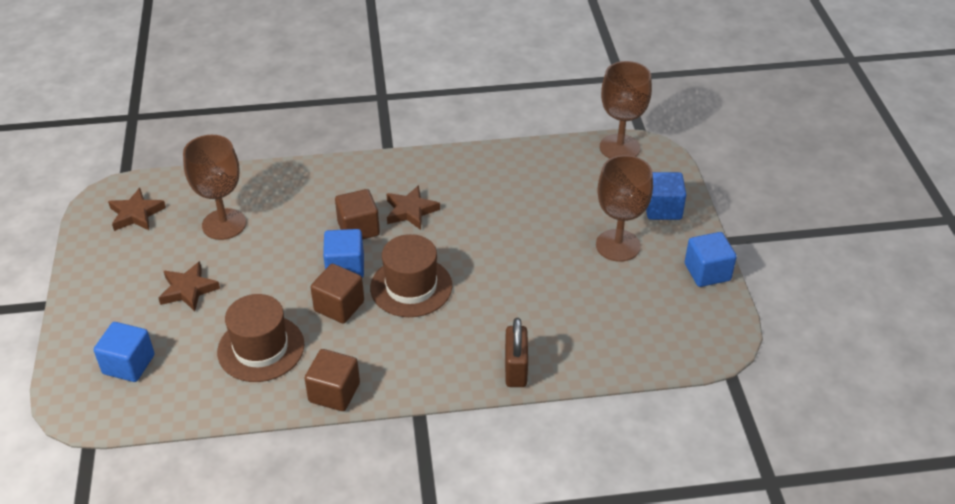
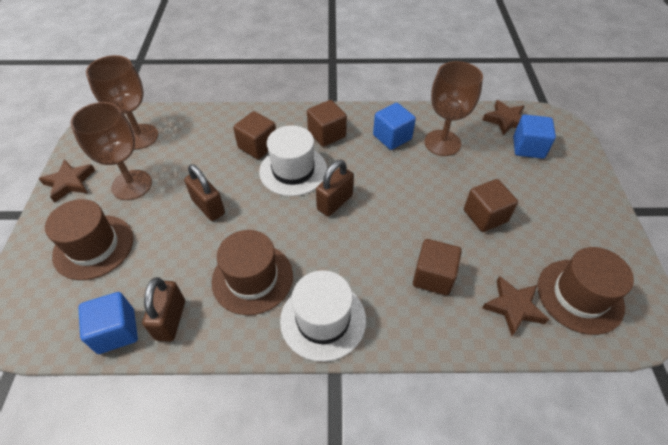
blue cube: 4 -> 3
brown cube: 3 -> 4
brown hat: 2 -> 3
brown padlock: 1 -> 3
white hat: 0 -> 2

